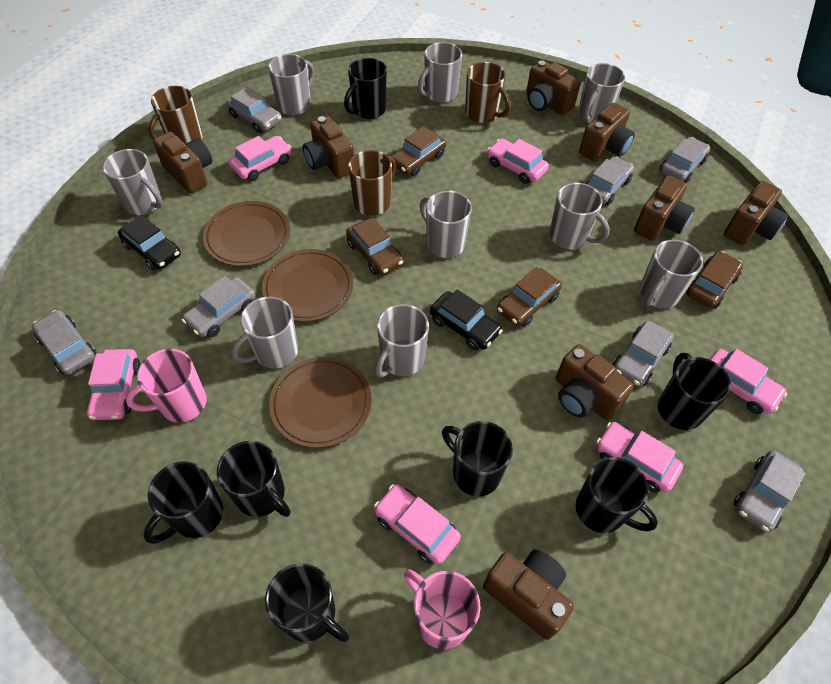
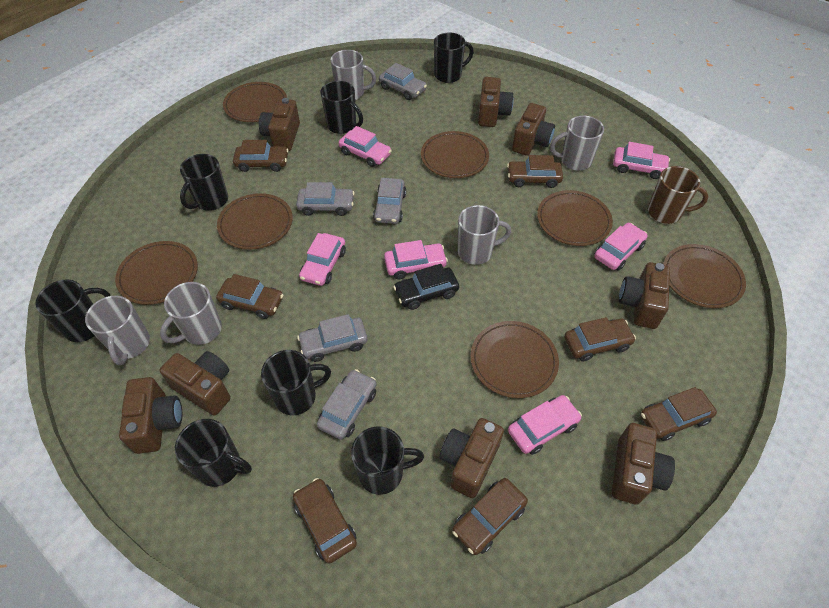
black car: 2 -> 1
brown car: 4 -> 7
brown mug: 3 -> 1
brown plate: 3 -> 7
grey car: 7 -> 5
grey mug: 9 -> 5
pink mug: 2 -> 0

